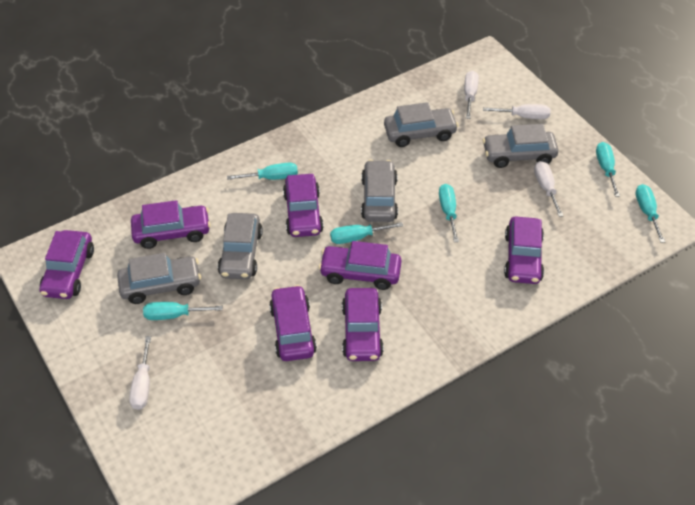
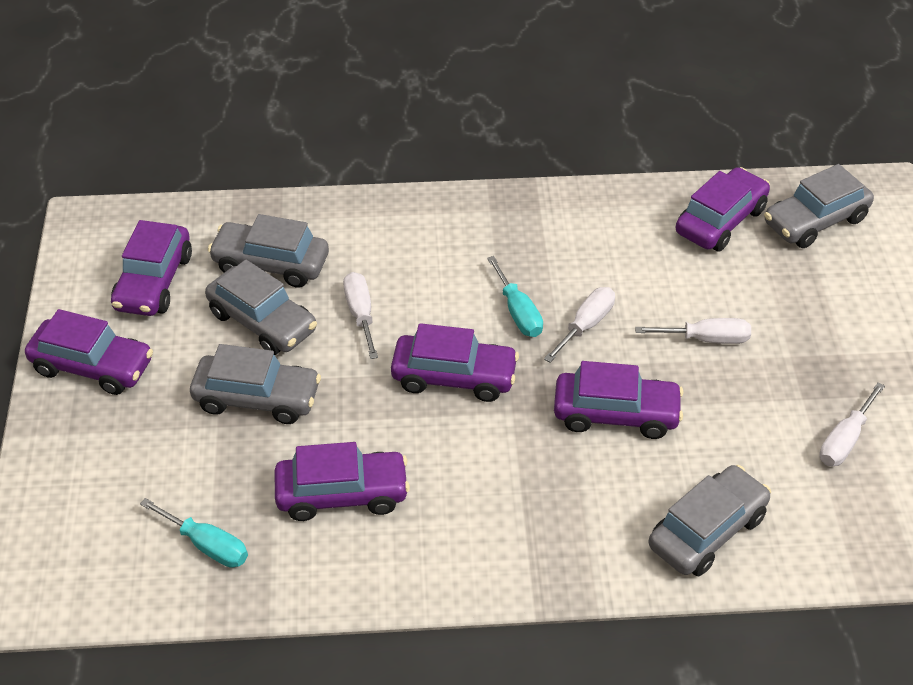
purple car: 7 -> 6
turquoise screwdriver: 6 -> 2

